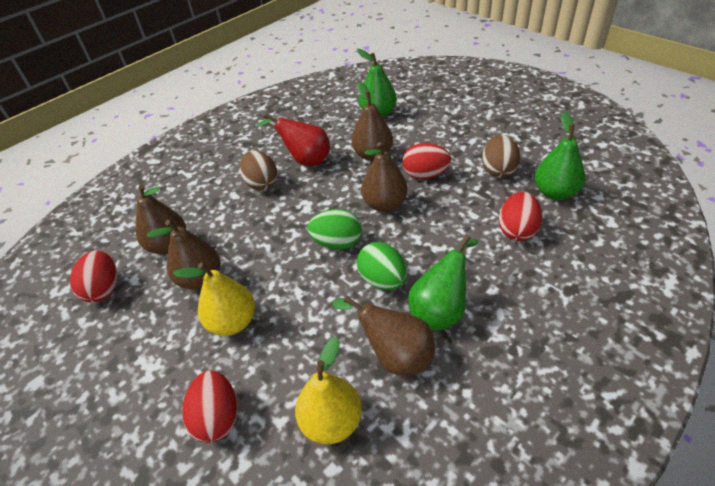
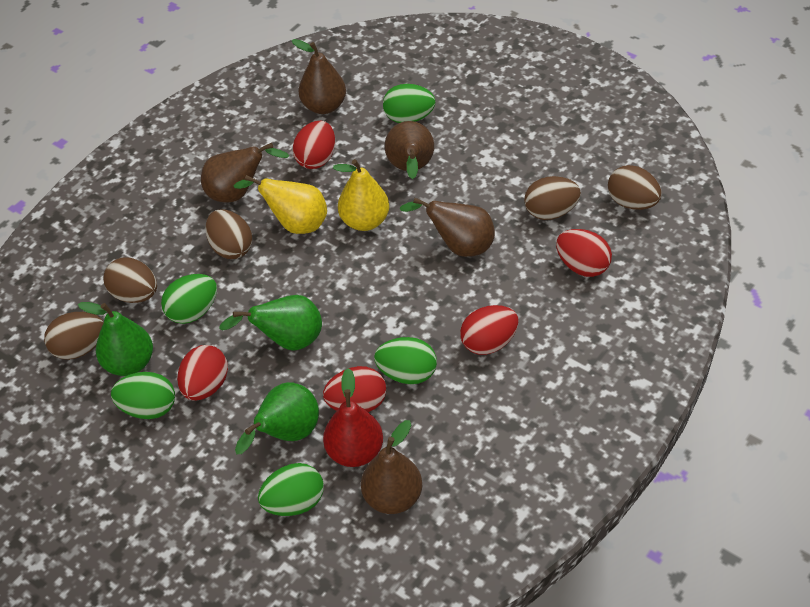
brown egg: 2 -> 5
green egg: 2 -> 5
red egg: 4 -> 5

